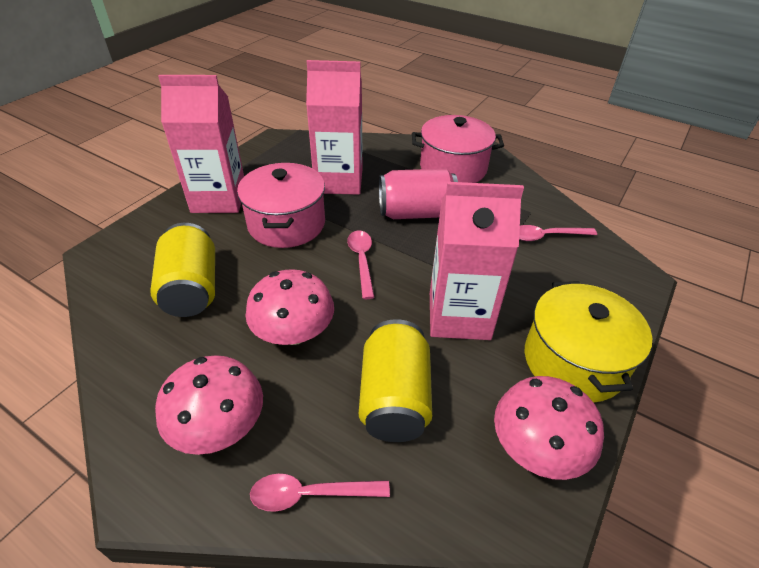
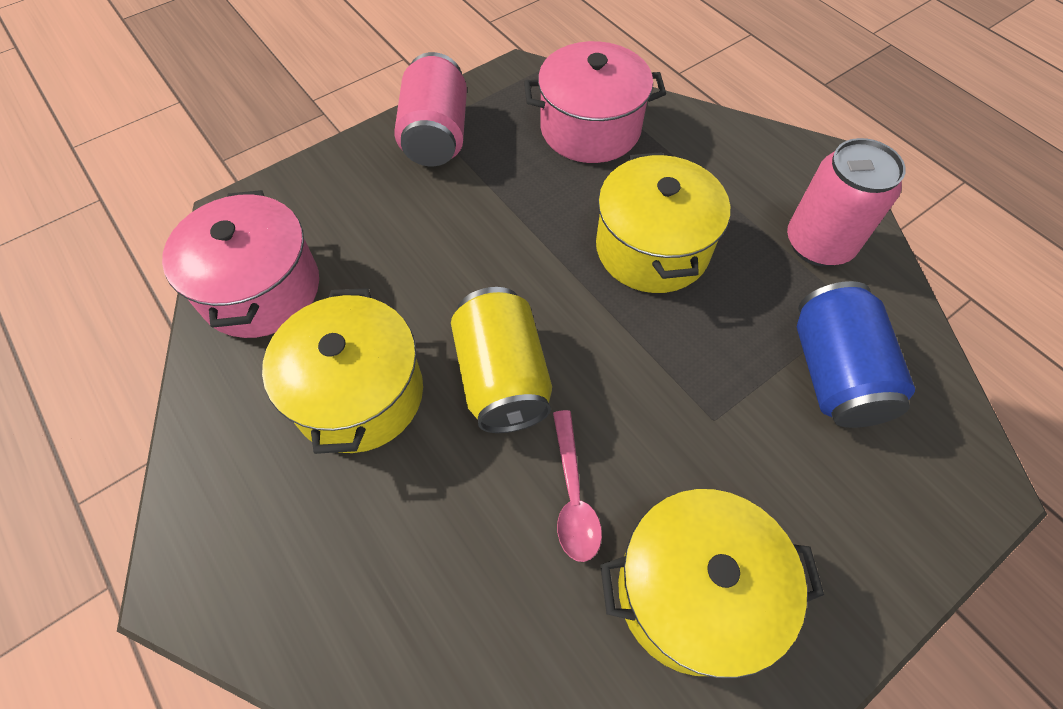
blue can: 0 -> 1
pink can: 1 -> 2
pink carton: 3 -> 0
pink mushroom: 3 -> 0
pink spoon: 3 -> 1
yellow can: 2 -> 1
yellow pot: 1 -> 3

